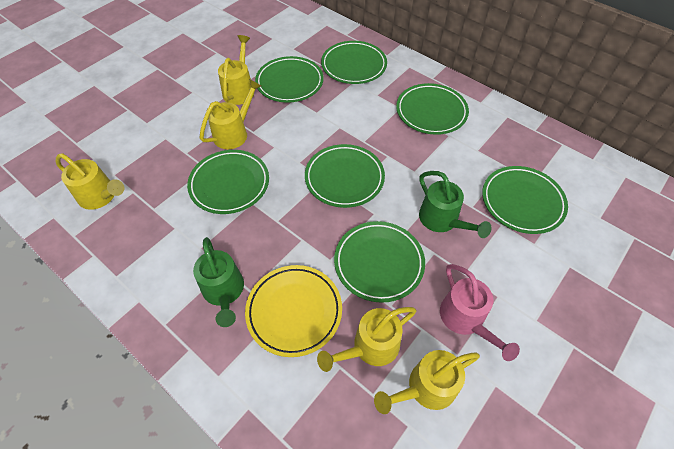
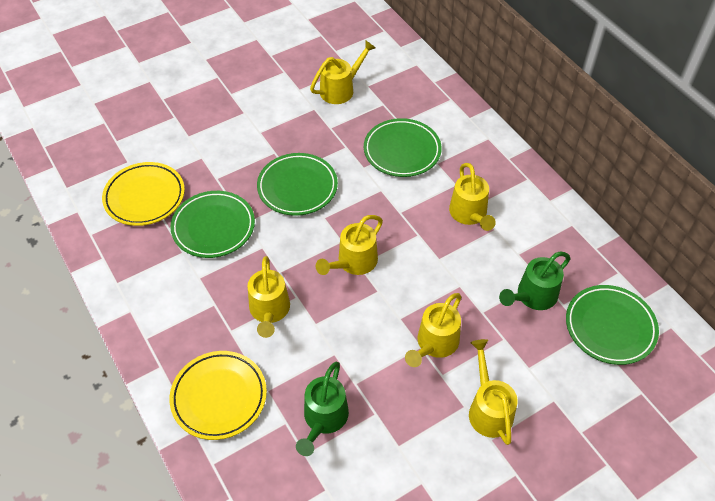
green plate: 7 -> 4
pink watering can: 1 -> 0
yellow plate: 1 -> 2
yellow watering can: 5 -> 6

